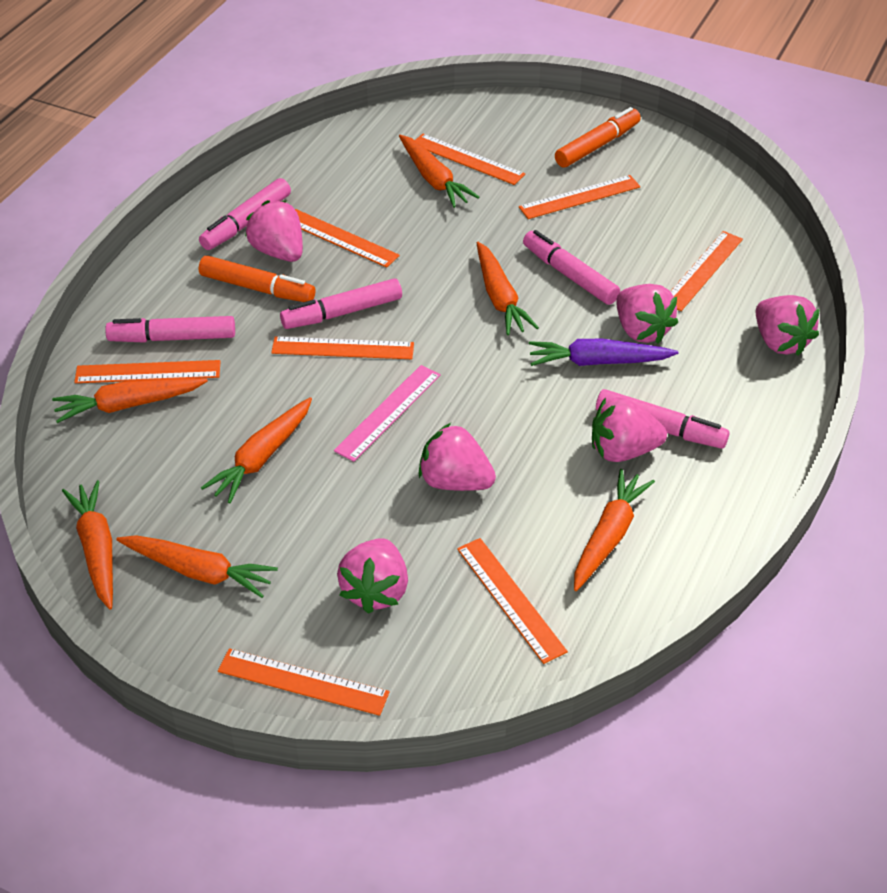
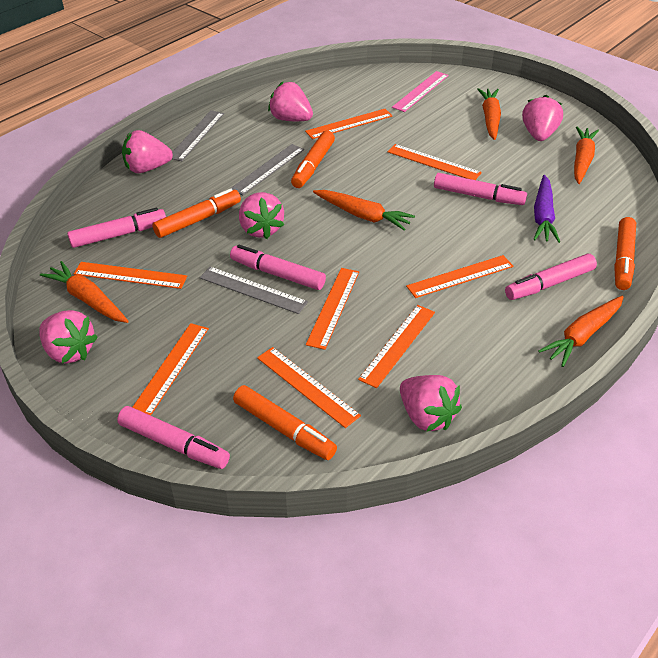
grey ruler: 0 -> 3
orange carrot: 7 -> 5
orange marker: 2 -> 4

